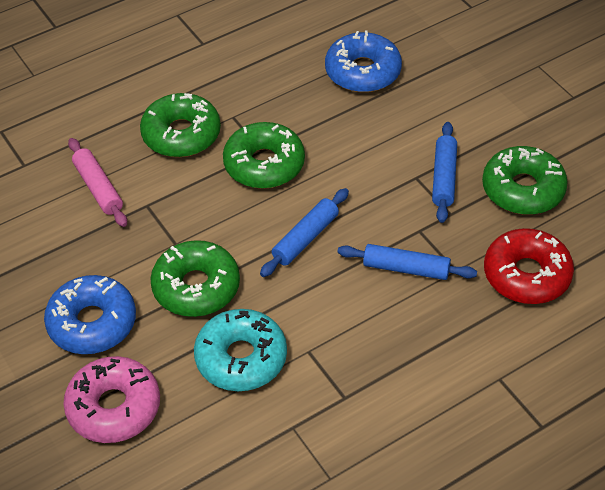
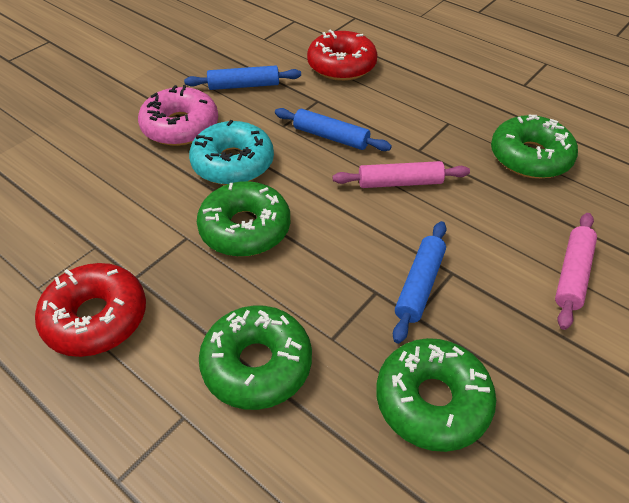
blue donut: 2 -> 0
pink rolling pin: 1 -> 2
red donut: 1 -> 2

